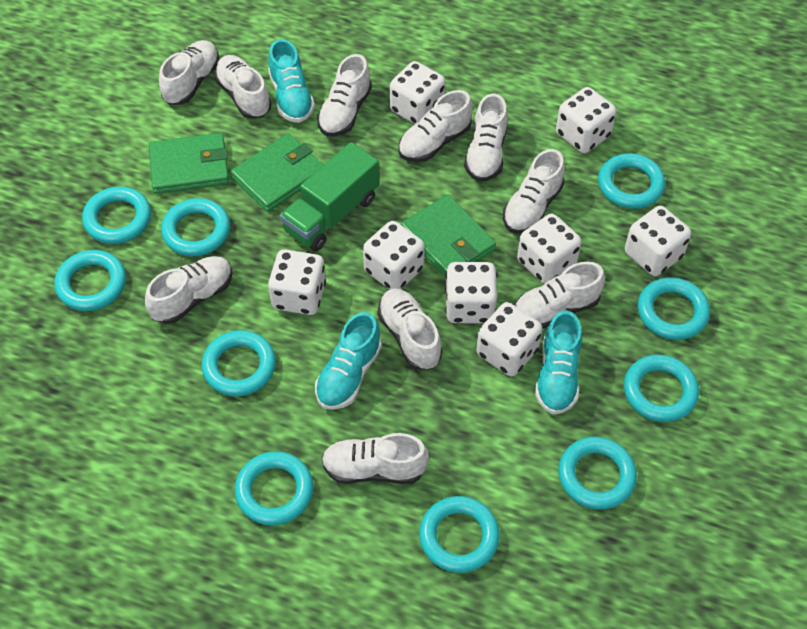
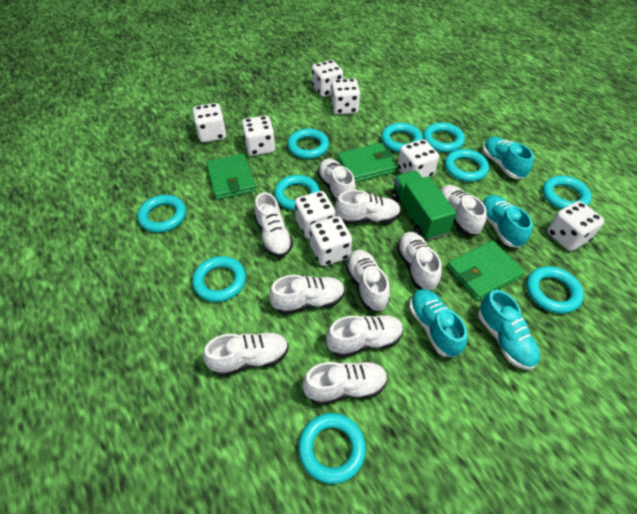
turquoise shoe: 3 -> 4

